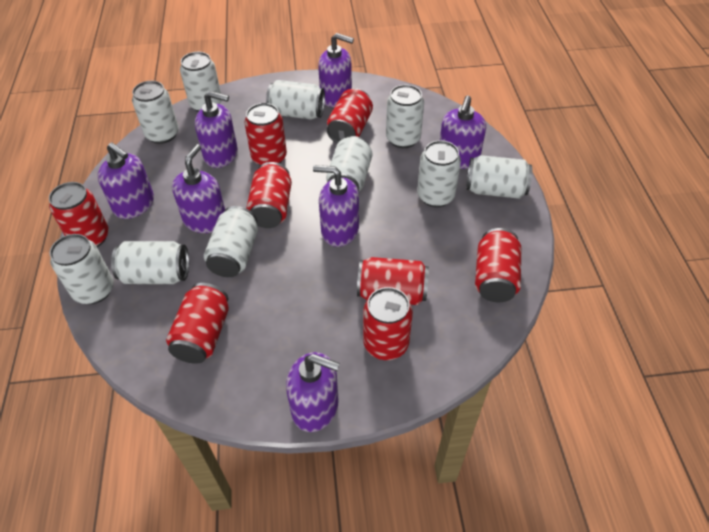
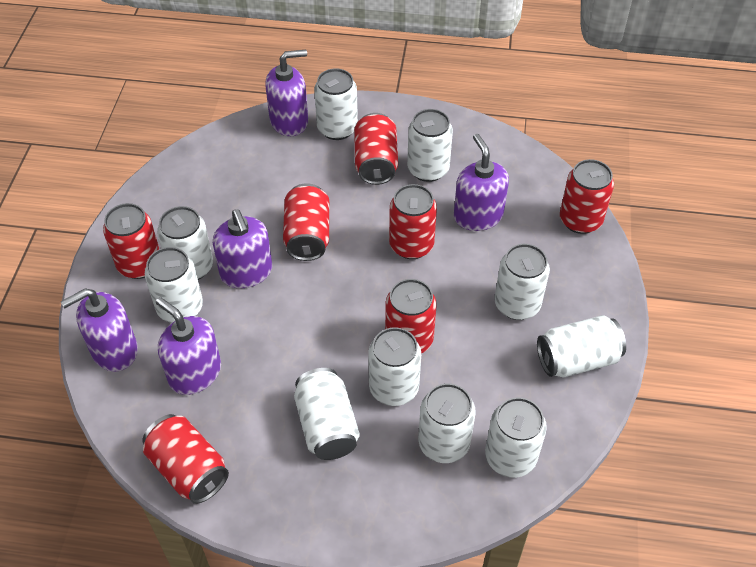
purple soap dispenser: 7 -> 5
red can: 8 -> 7

